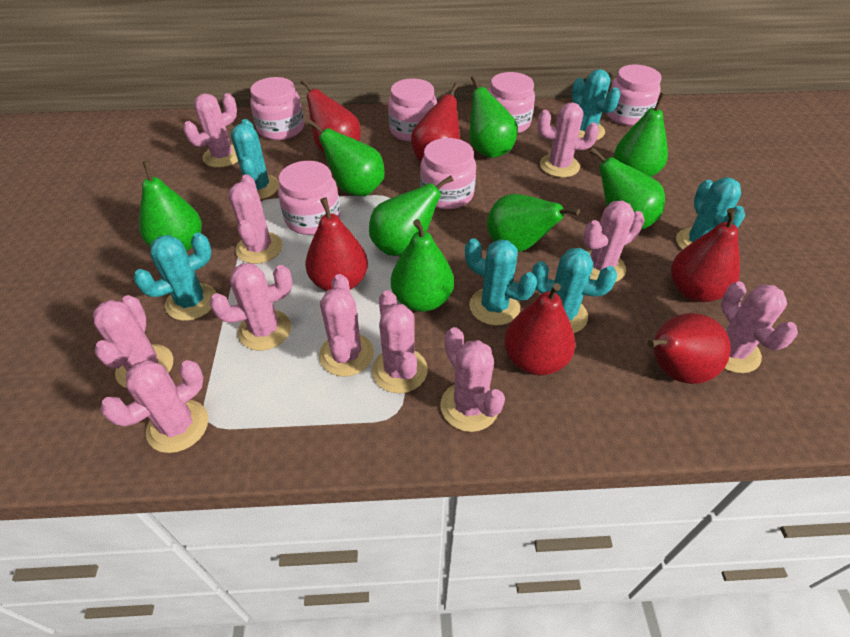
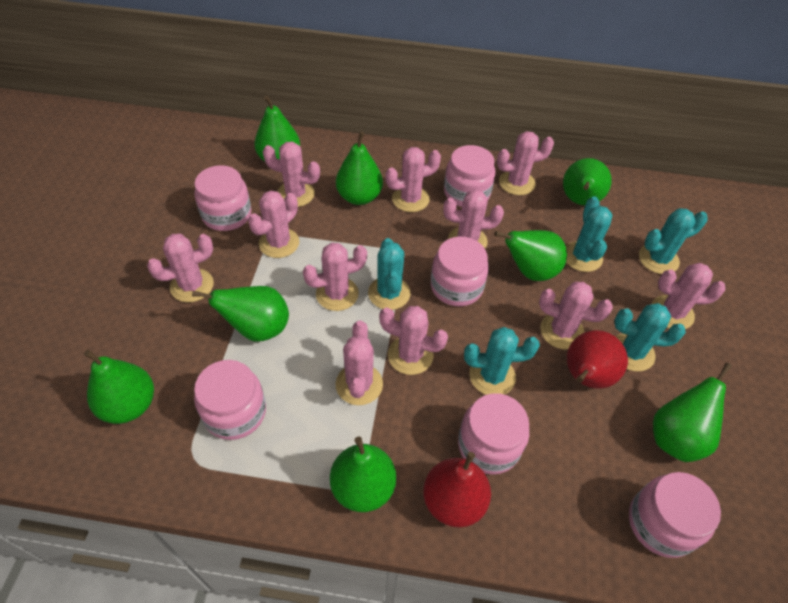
red pear: 6 -> 2
turquoise cactus: 6 -> 5

